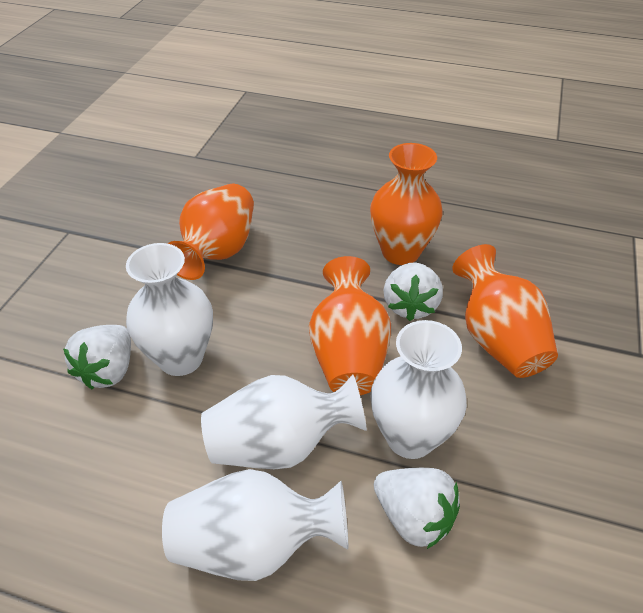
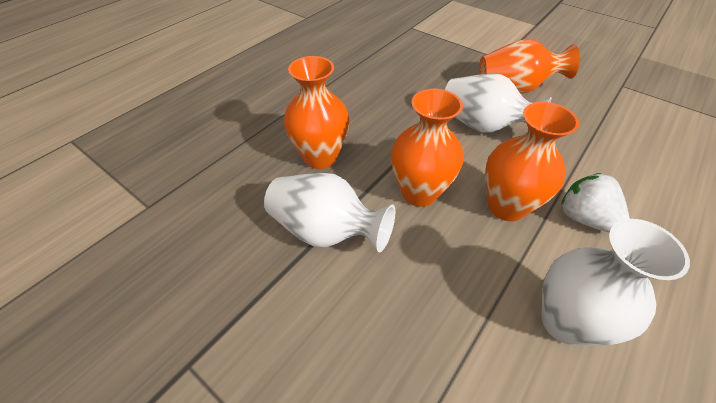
white strawberry: 3 -> 1
white vase: 4 -> 3

